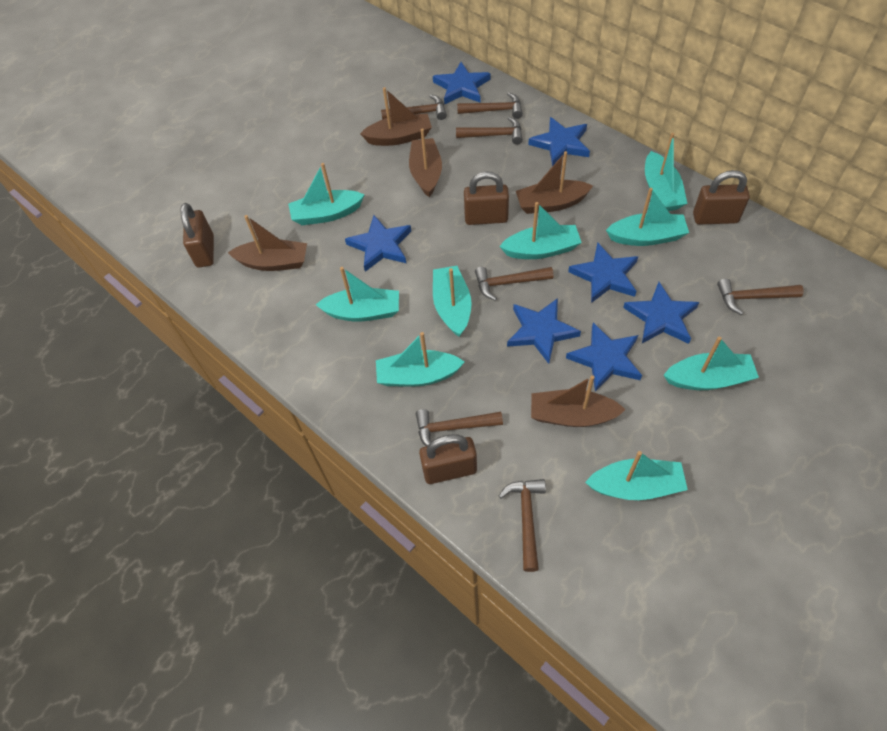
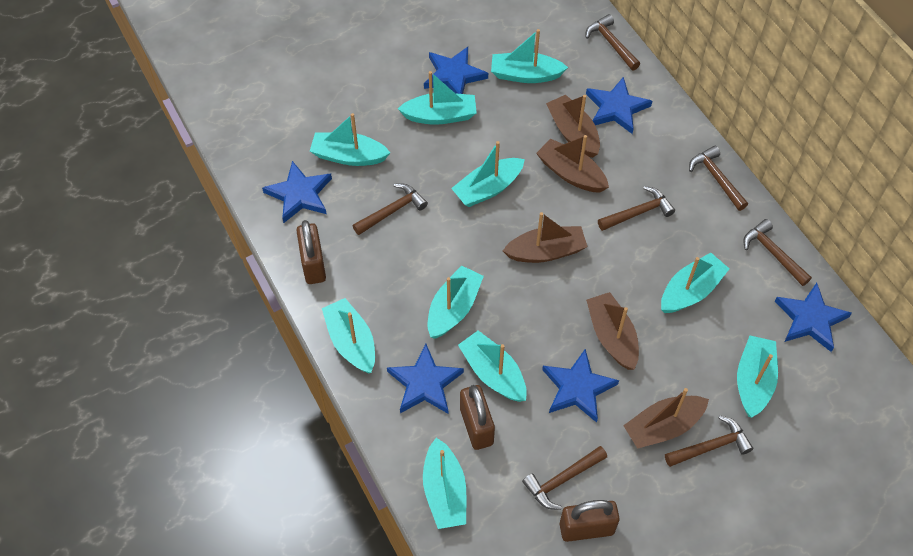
blue star: 7 -> 6
brown padlock: 4 -> 3
turquoise boat: 9 -> 10

